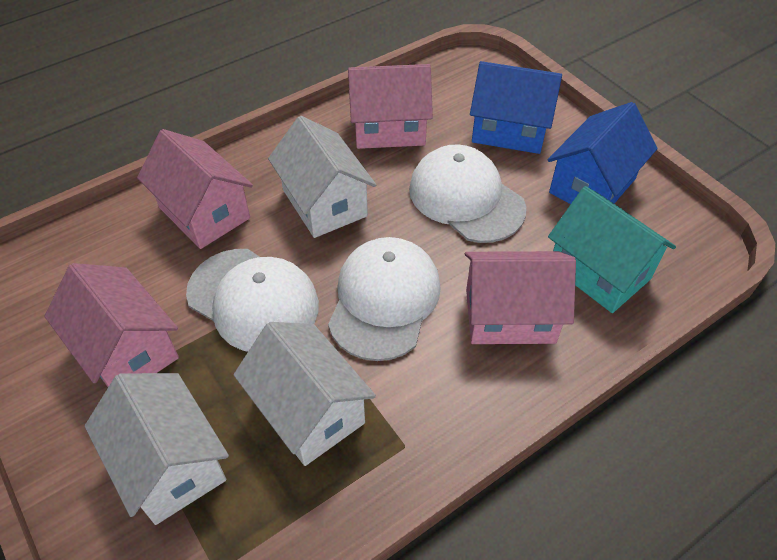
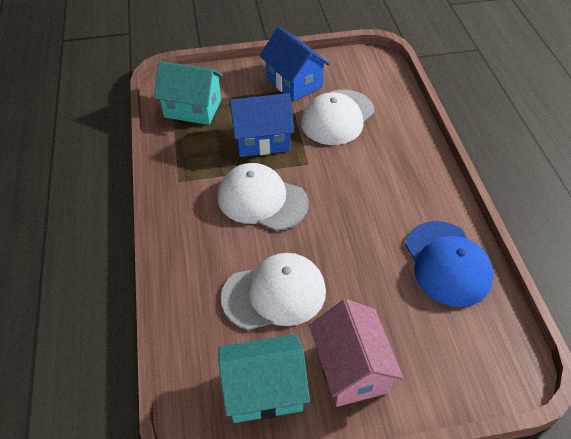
blue cap: 0 -> 1
pink house: 4 -> 1
turquoise house: 1 -> 2
white house: 3 -> 0

